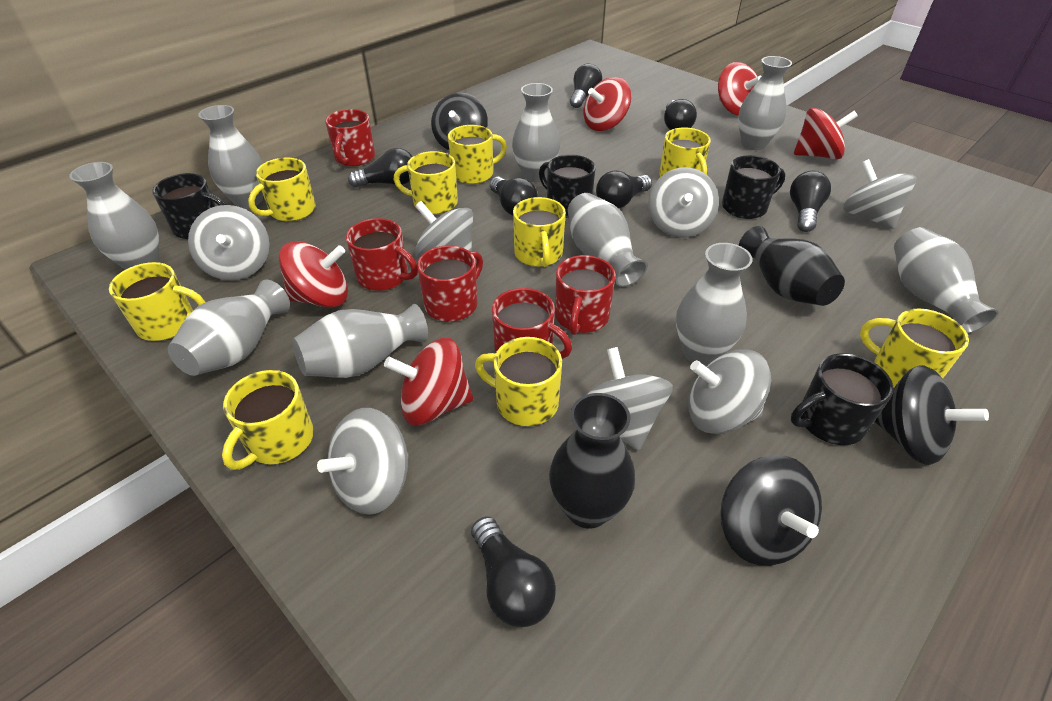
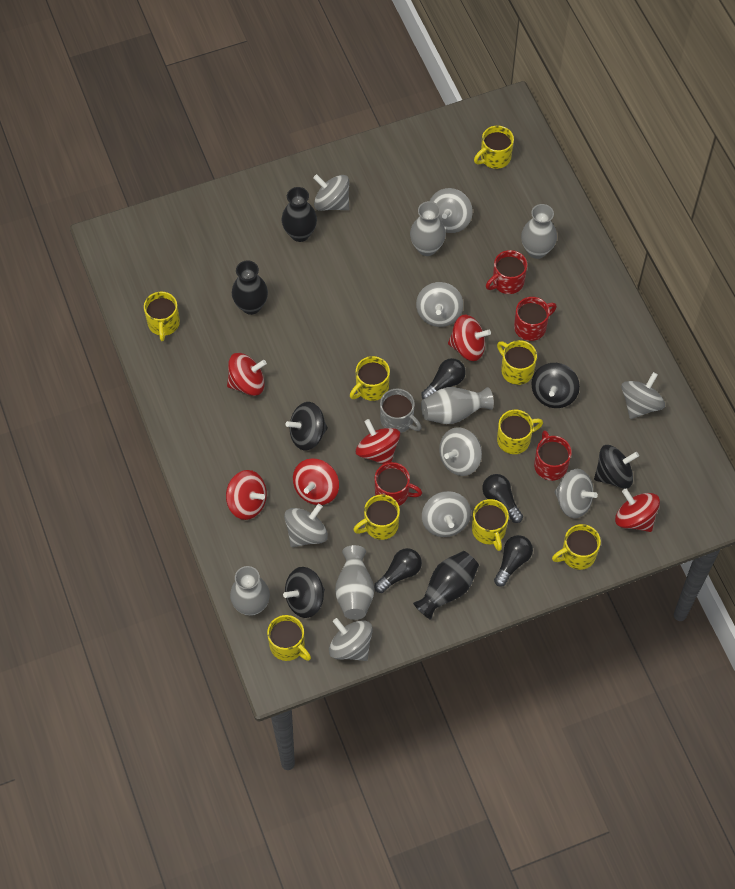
black light bulb: 7 -> 4
black mug: 4 -> 0
black spinning top: 3 -> 4
black vase: 2 -> 3
grey mug: 0 -> 1
grey spinning top: 7 -> 9
grey vase: 9 -> 5
red mug: 5 -> 4
red spinning top: 5 -> 6

